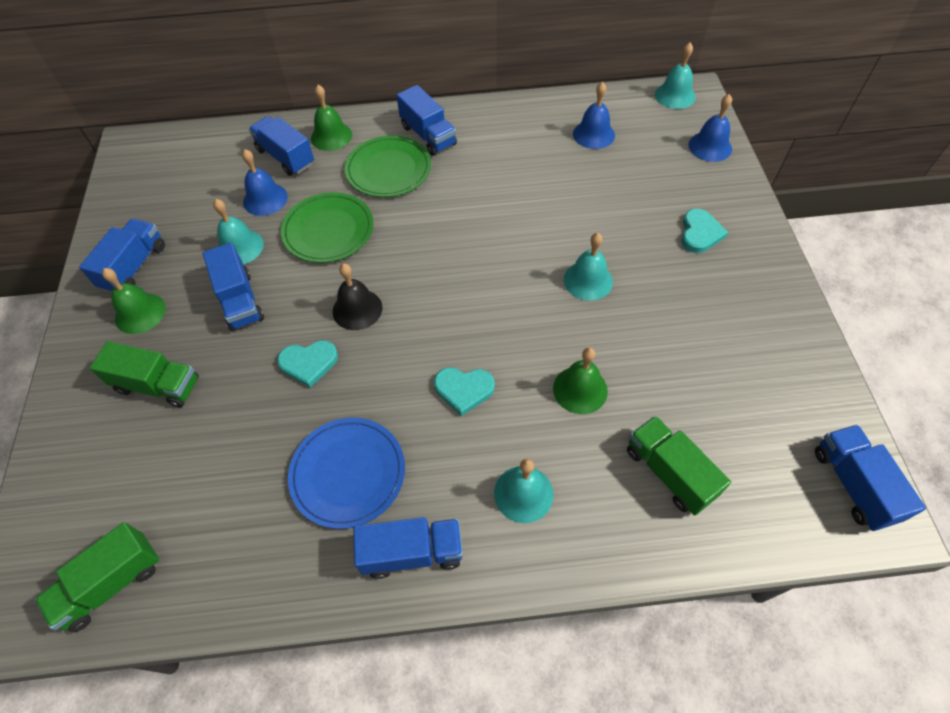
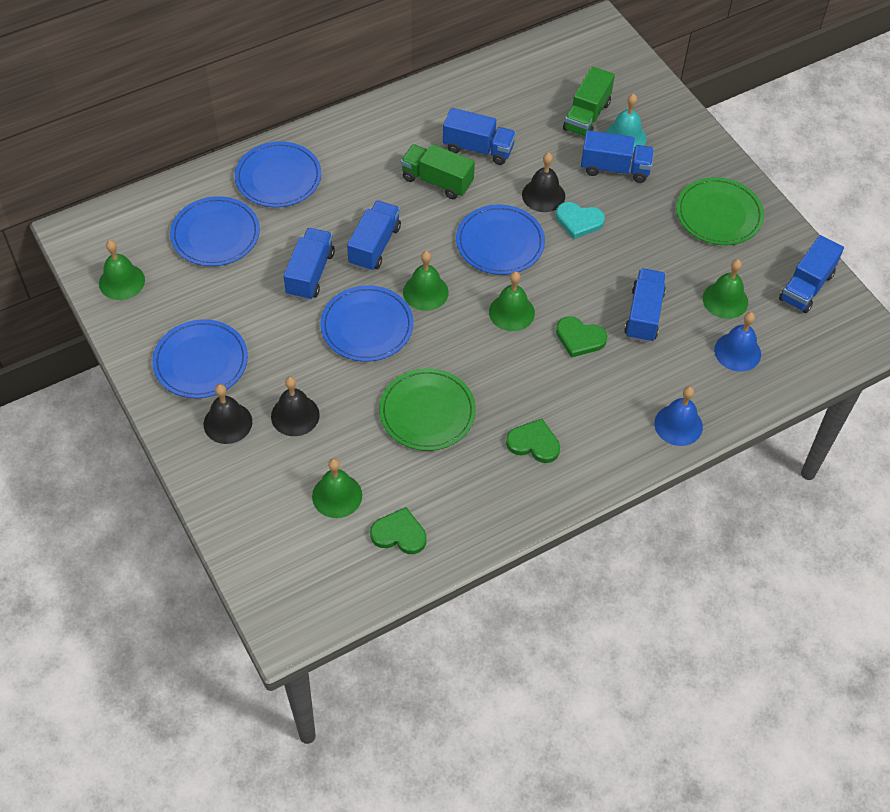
black bell: 1 -> 3
blue bell: 3 -> 2
blue plate: 1 -> 5
green bell: 3 -> 5
green heart: 0 -> 3
green truck: 3 -> 2
turquoise bell: 4 -> 1
turquoise heart: 3 -> 1

